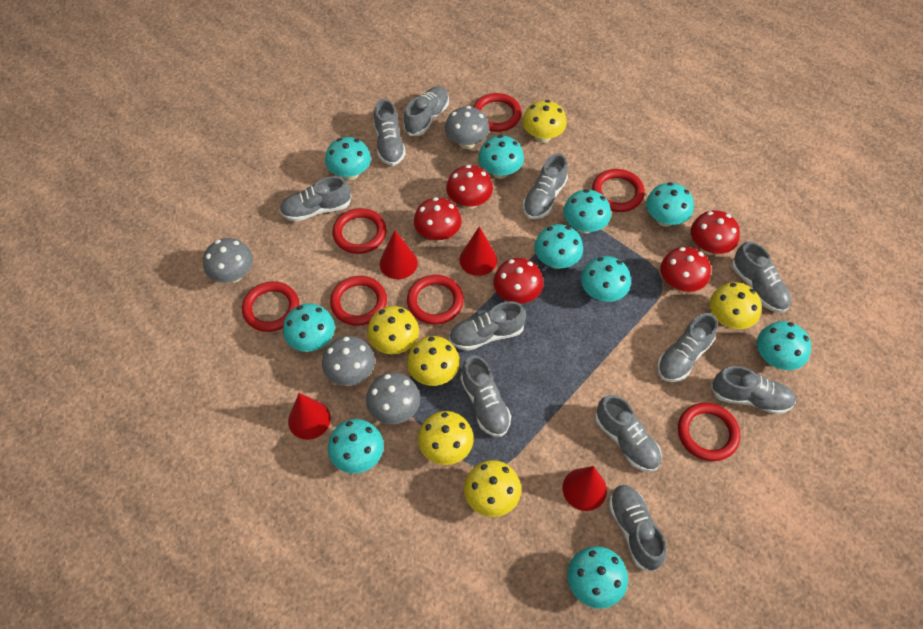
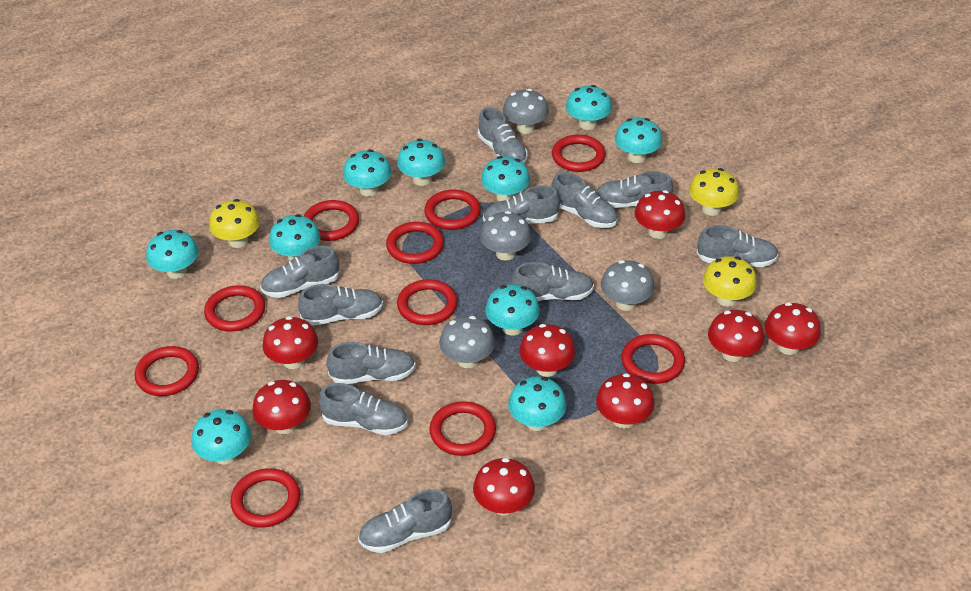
red cone: 4 -> 0
red mushroom: 5 -> 8
red ring: 7 -> 10
yellow mushroom: 6 -> 3

